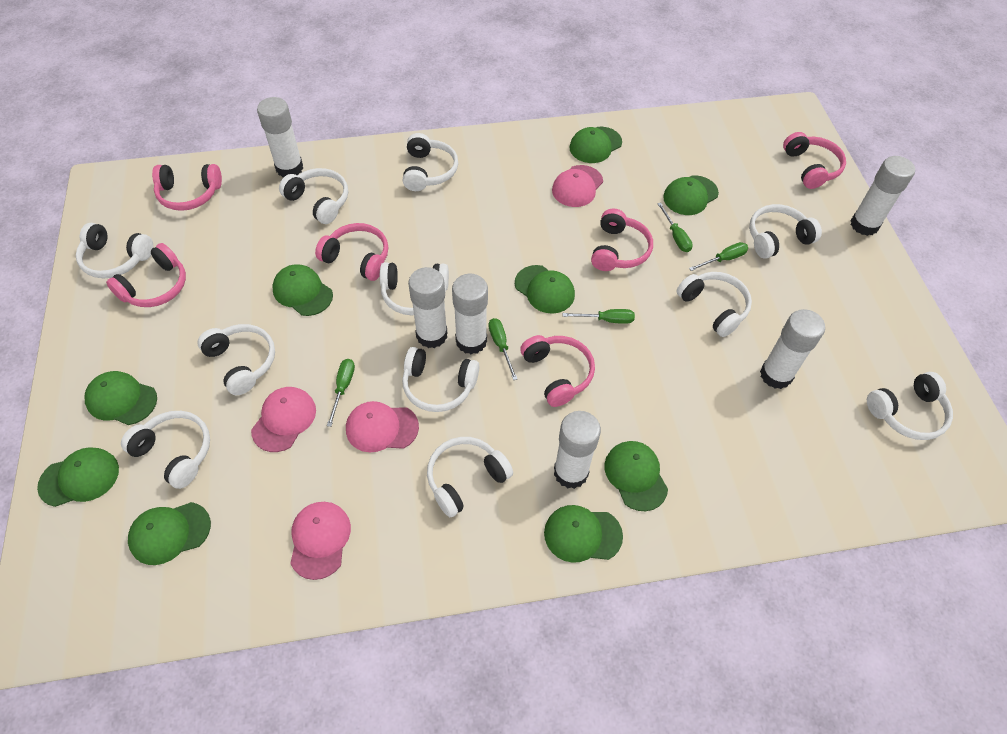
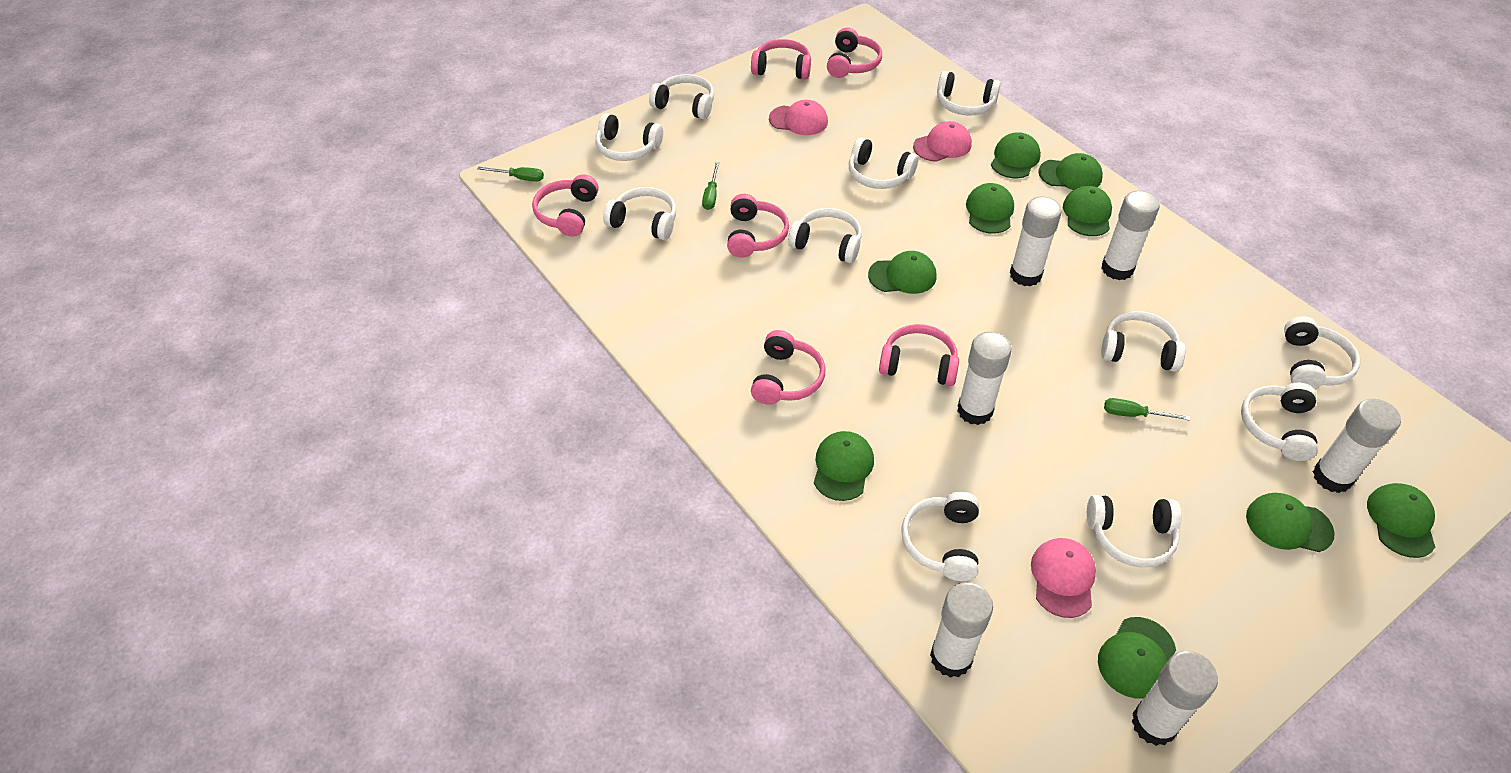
green screwdriver: 5 -> 3
pink cap: 4 -> 3

